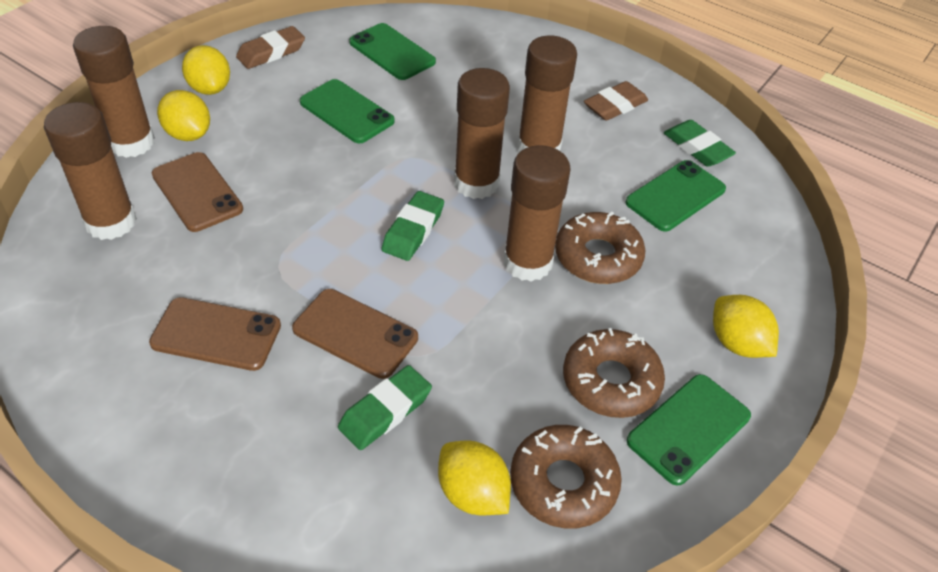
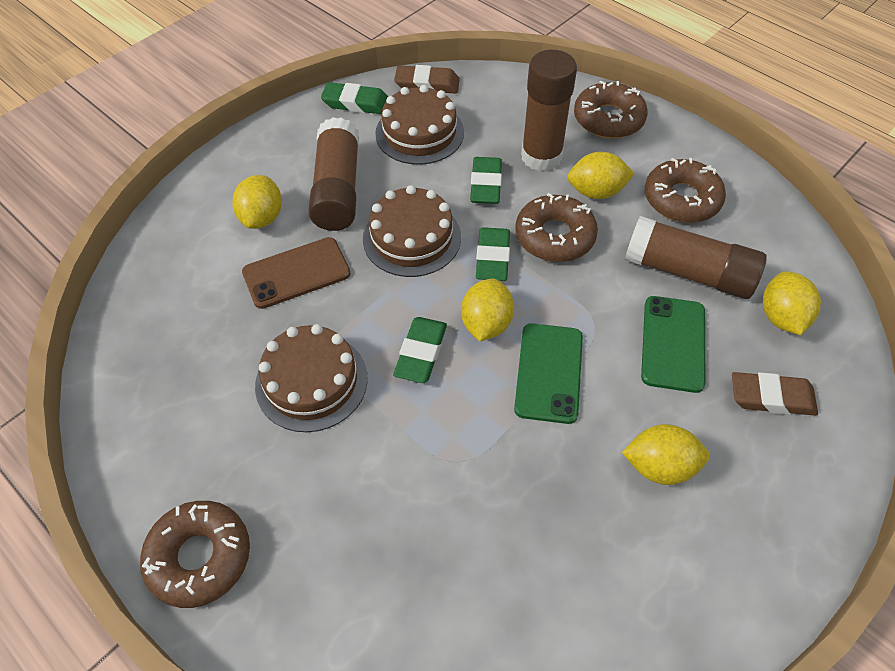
brown cake: 0 -> 3
brown donut: 3 -> 4
brown glue stick: 5 -> 3
brown phone: 3 -> 1
green eraser: 3 -> 4
green phone: 4 -> 2
yellow lemon: 4 -> 5

